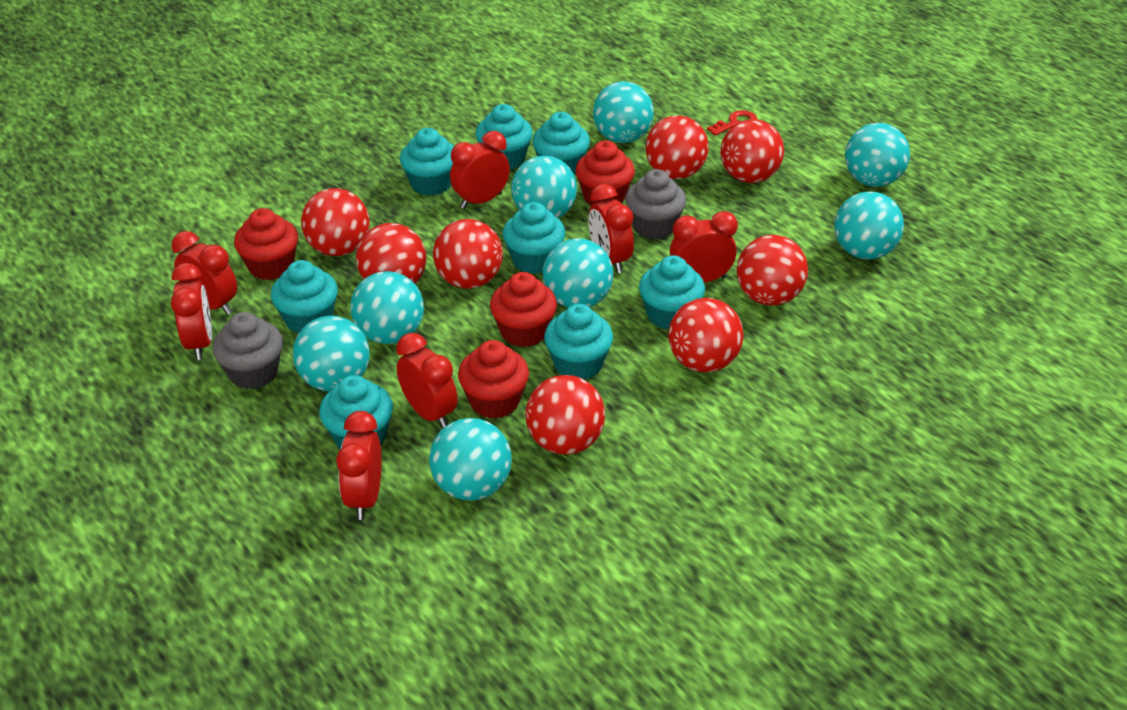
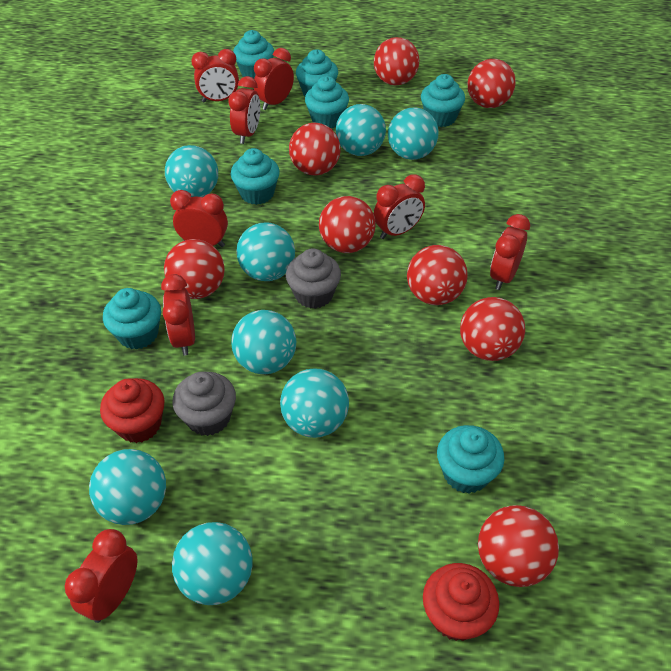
red clock: 7 -> 8
red cupcake: 4 -> 2
red key: 1 -> 0
turquoise cupcake: 8 -> 7

